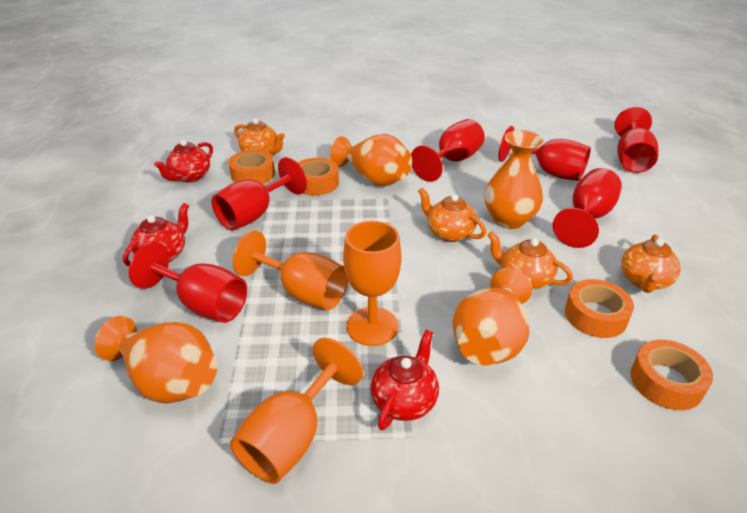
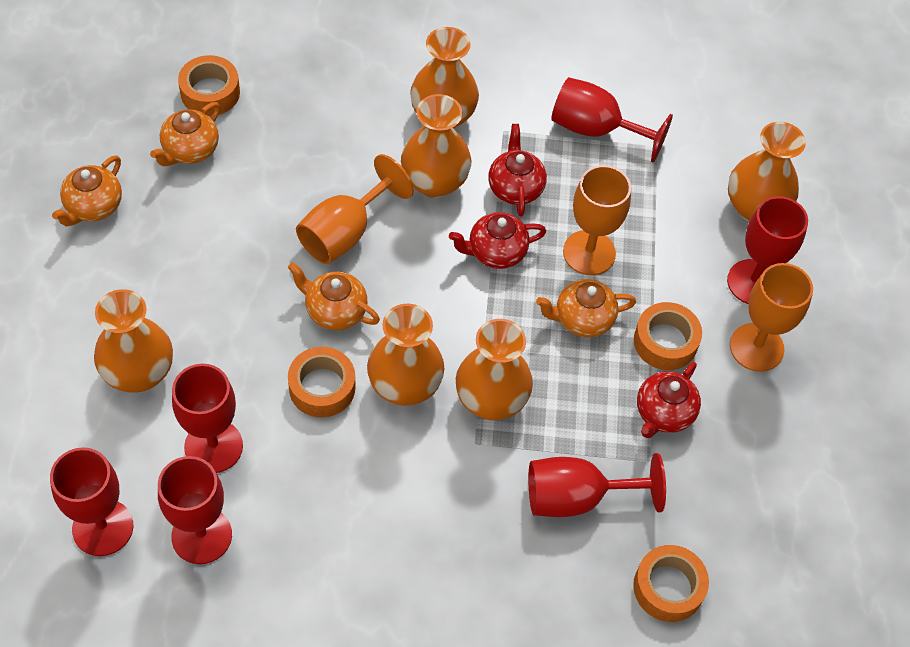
orange vase: 4 -> 6

